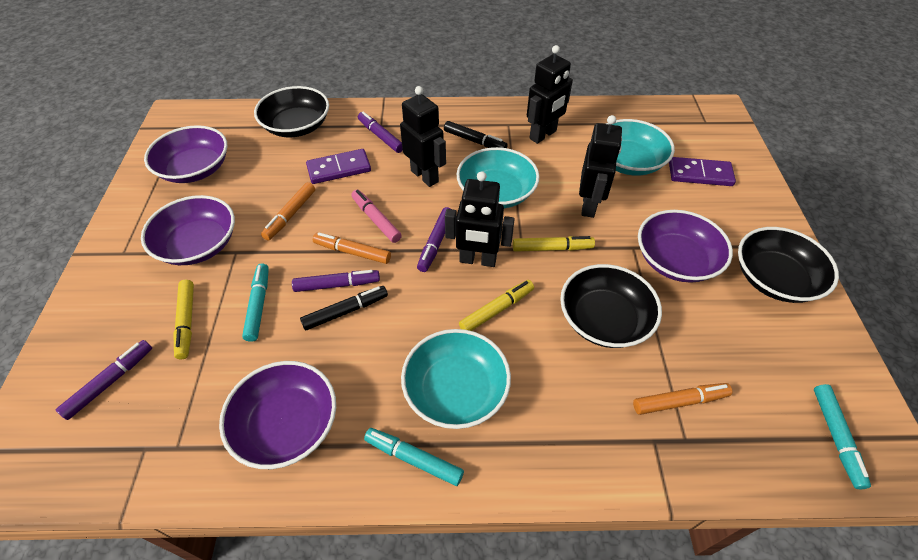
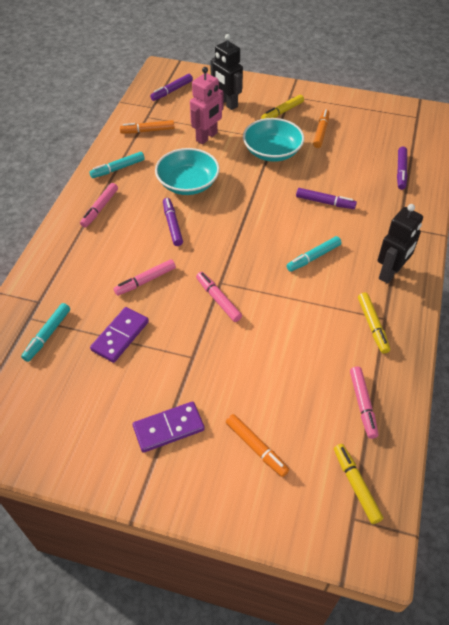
black bowl: 3 -> 0
black marker: 2 -> 0
black robot: 4 -> 2
pink marker: 1 -> 4
pink robot: 0 -> 1
purple bowl: 4 -> 0
turquoise bowl: 3 -> 2

